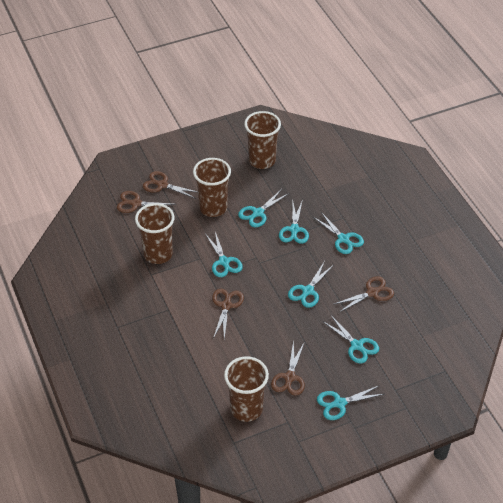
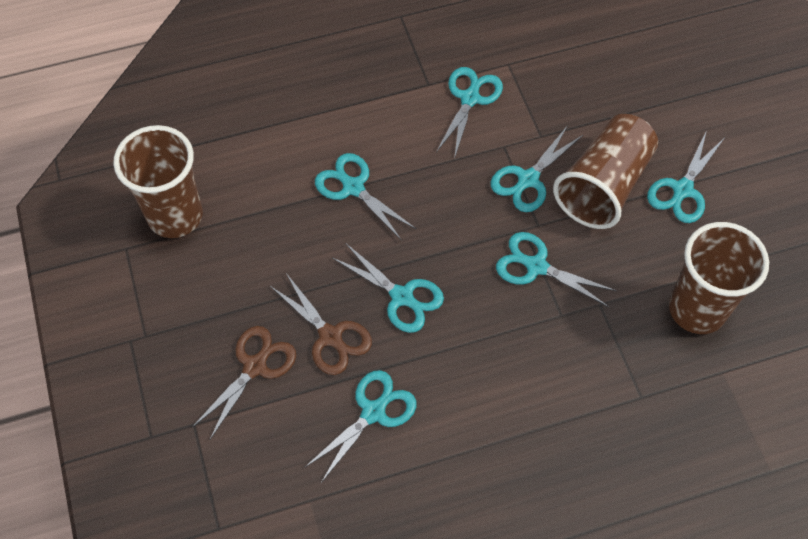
brown cup: 4 -> 3
brown scissors: 5 -> 2

